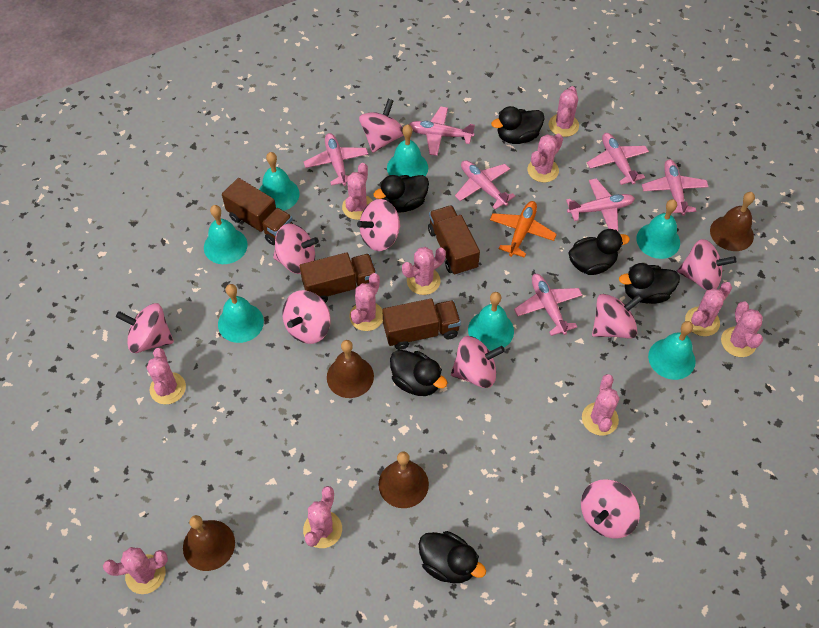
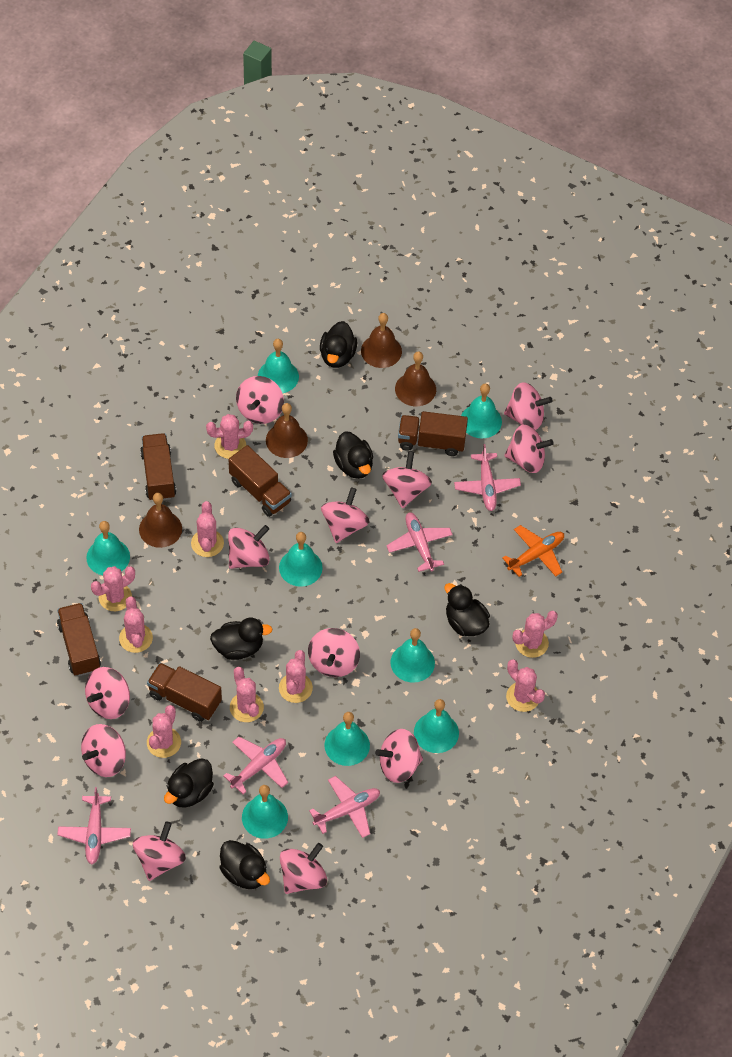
brown truck: 4 -> 5
pink cactus: 11 -> 9
pink plane: 7 -> 5
pink spinning top: 9 -> 12
turquoise bell: 7 -> 8

